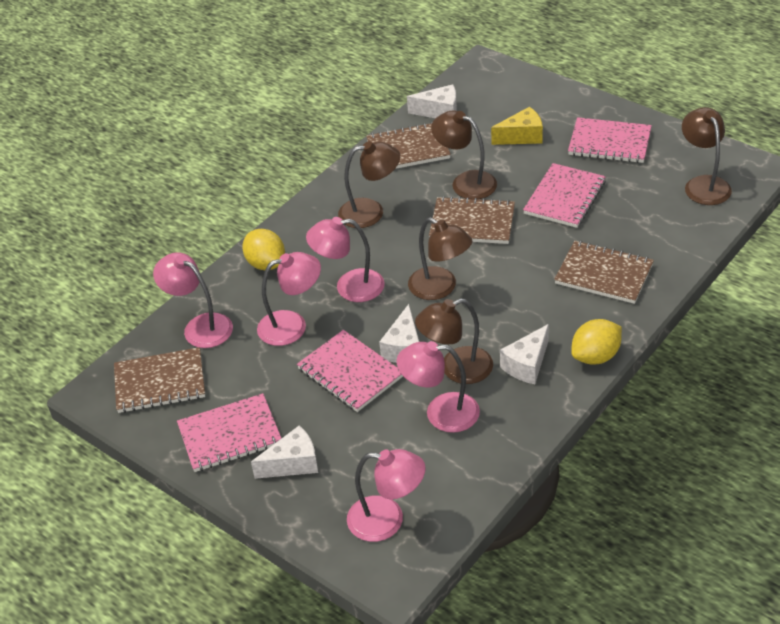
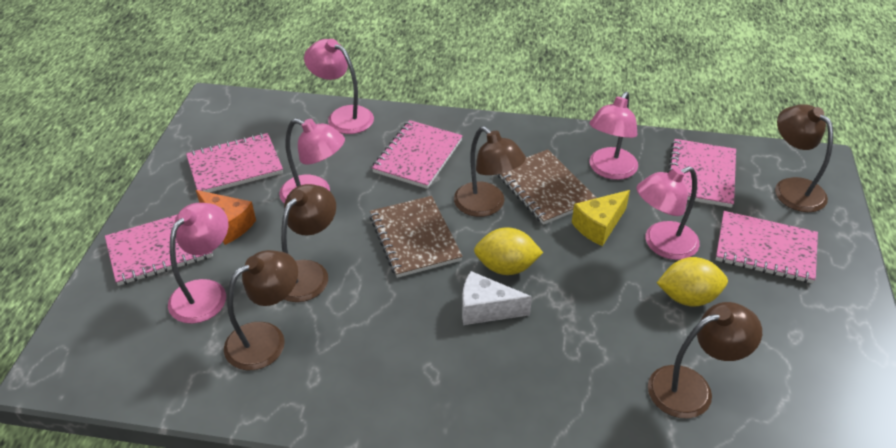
brown notebook: 4 -> 2
orange cheese: 0 -> 1
pink notebook: 4 -> 5
white cheese: 4 -> 1

